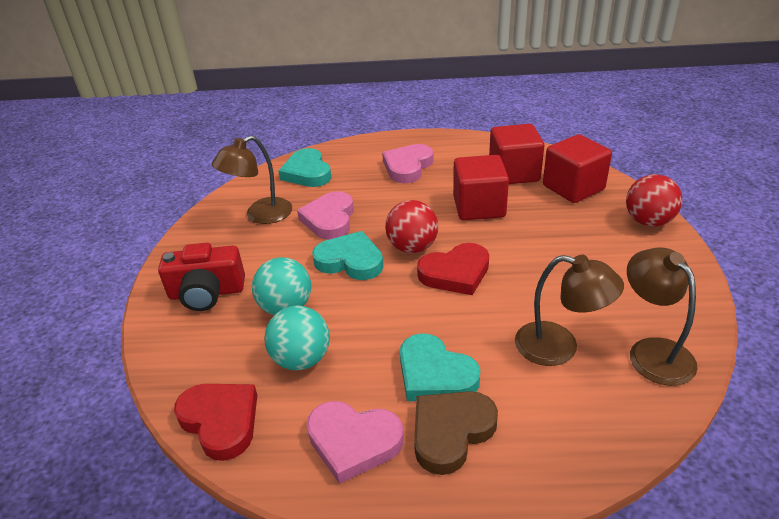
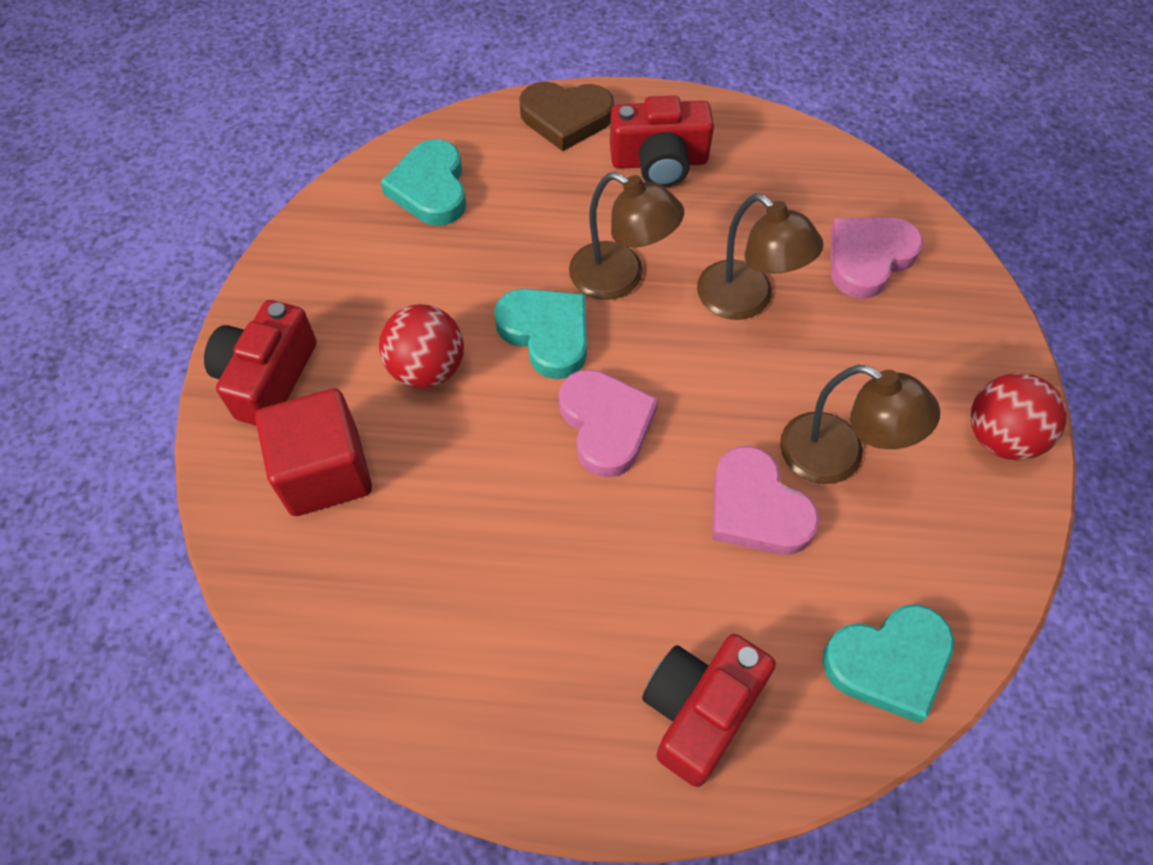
red camera: 1 -> 3
red cube: 3 -> 1
red heart: 2 -> 0
turquoise ball: 2 -> 0

